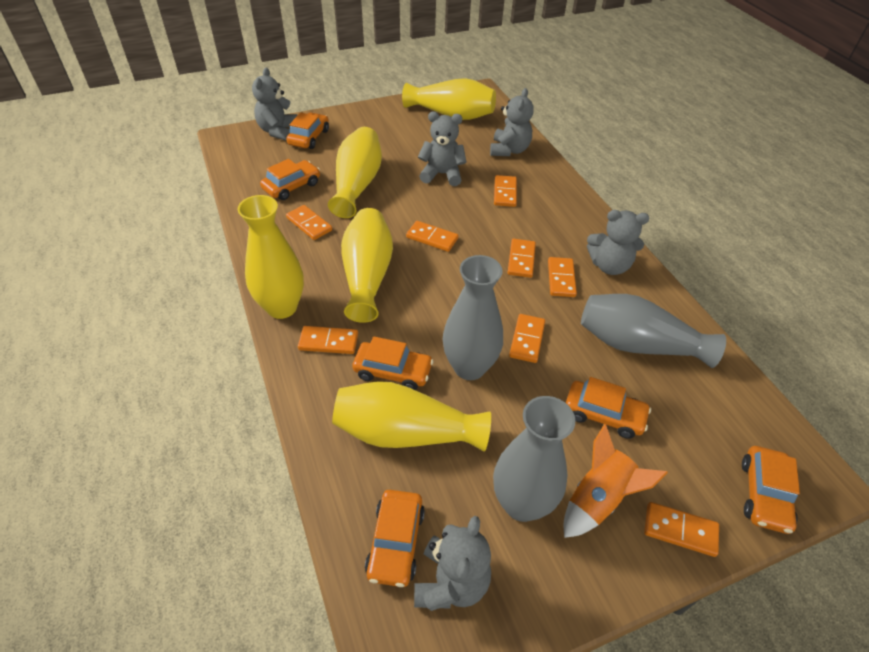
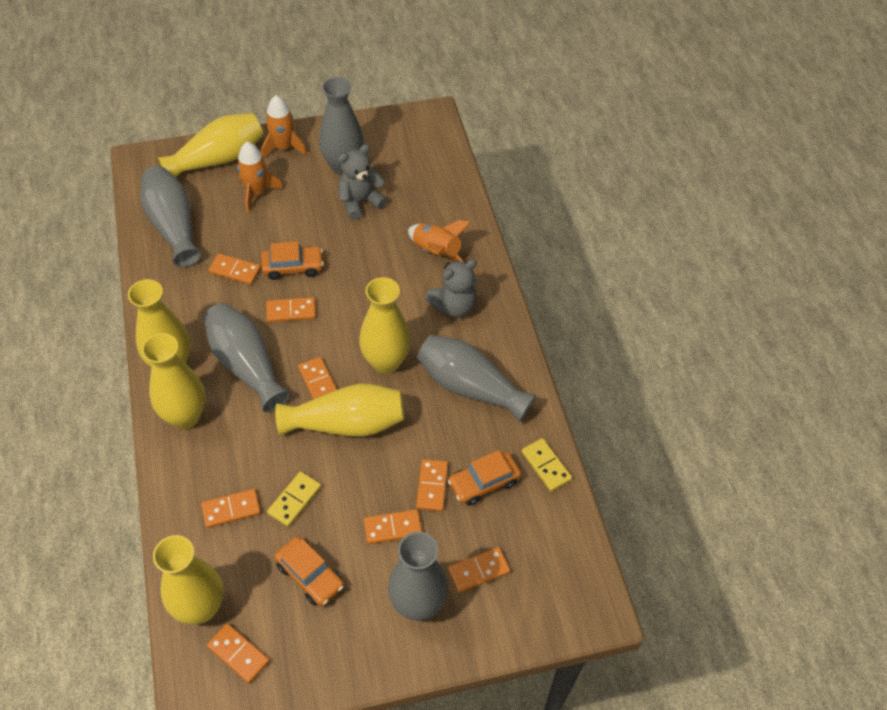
grey teddy bear: 5 -> 2
grey vase: 3 -> 5
orange car: 6 -> 3
orange rocket: 1 -> 3
yellow domino: 0 -> 2
yellow vase: 5 -> 6

